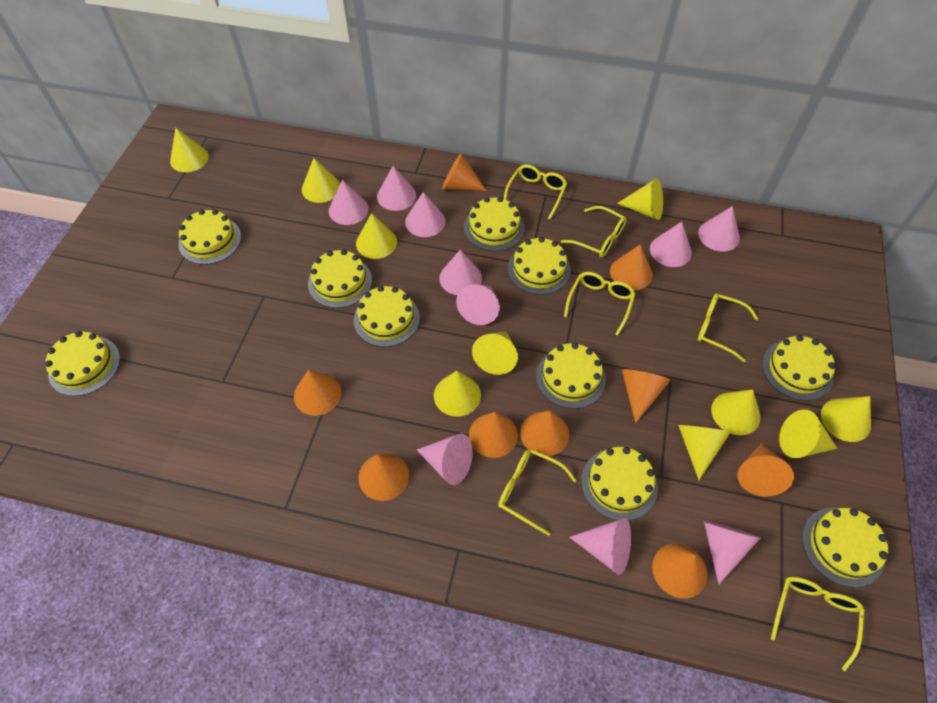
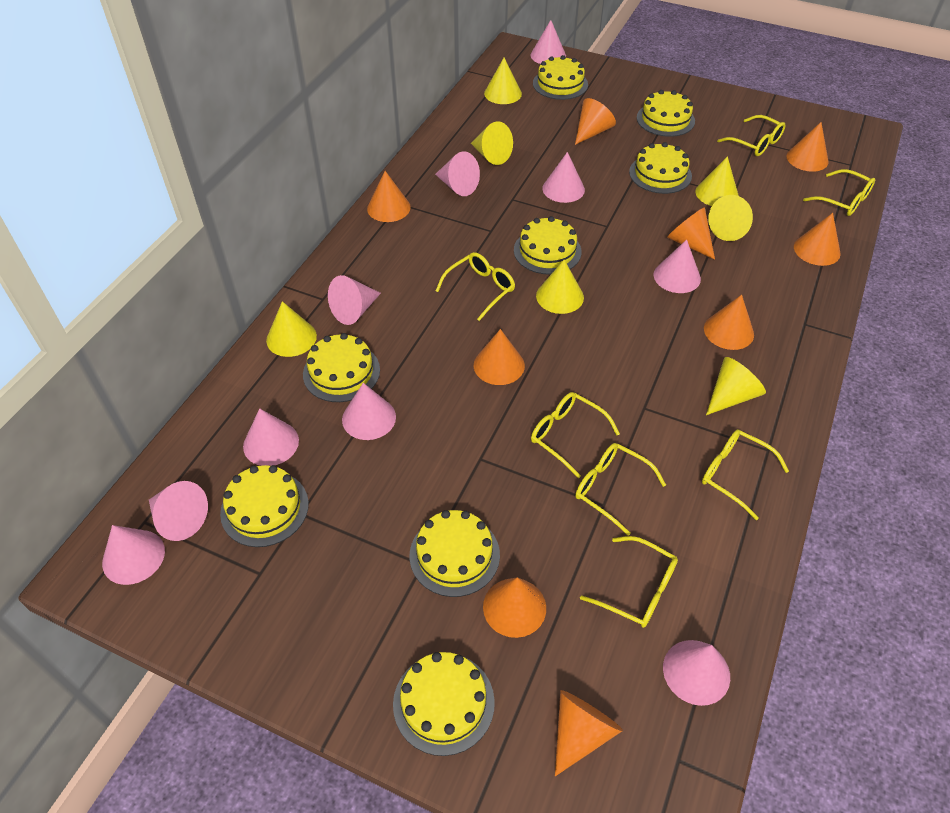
yellow cake: 10 -> 8
yellow cone: 10 -> 7
yellow glasses: 6 -> 7

